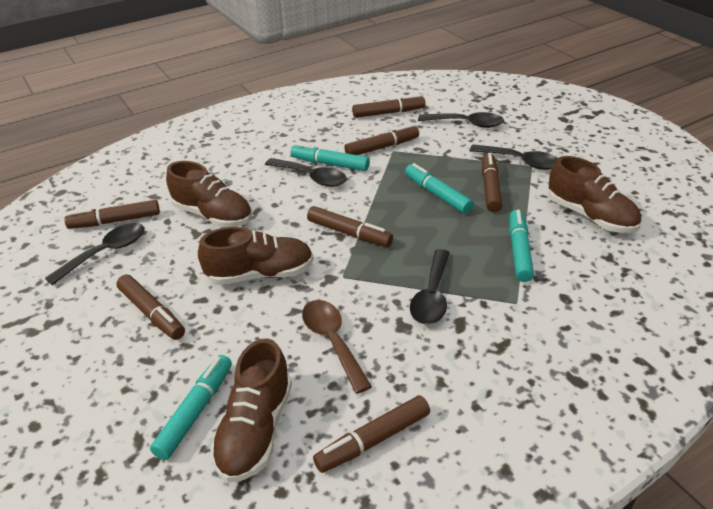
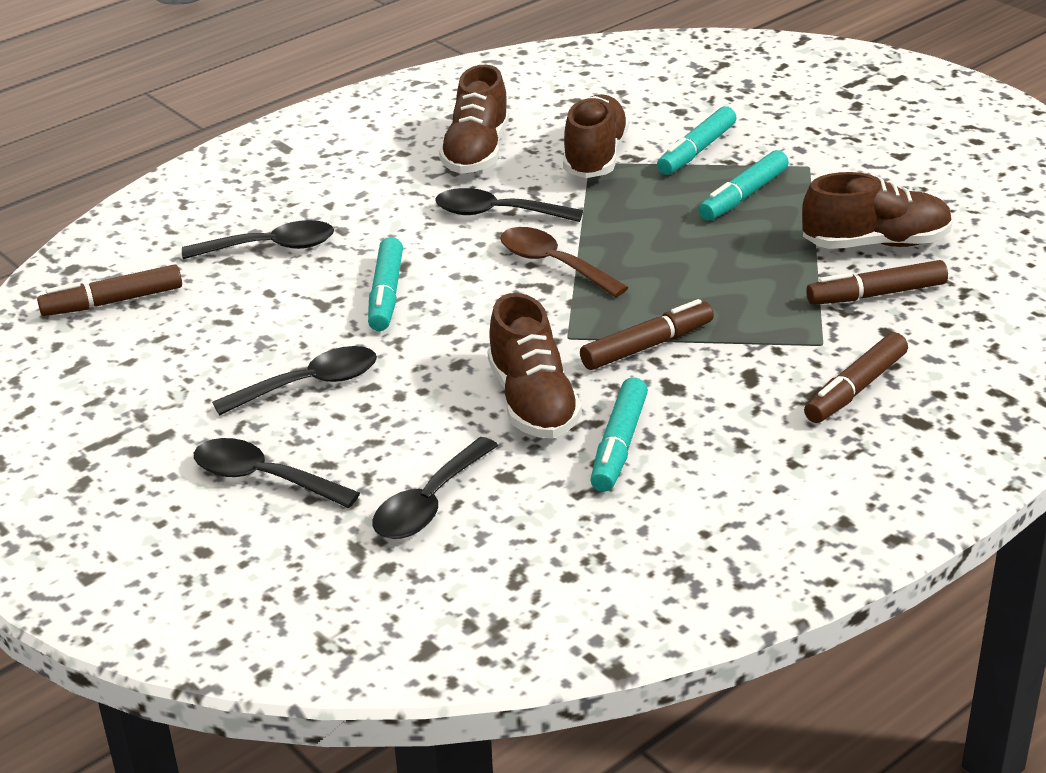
brown marker: 7 -> 4

